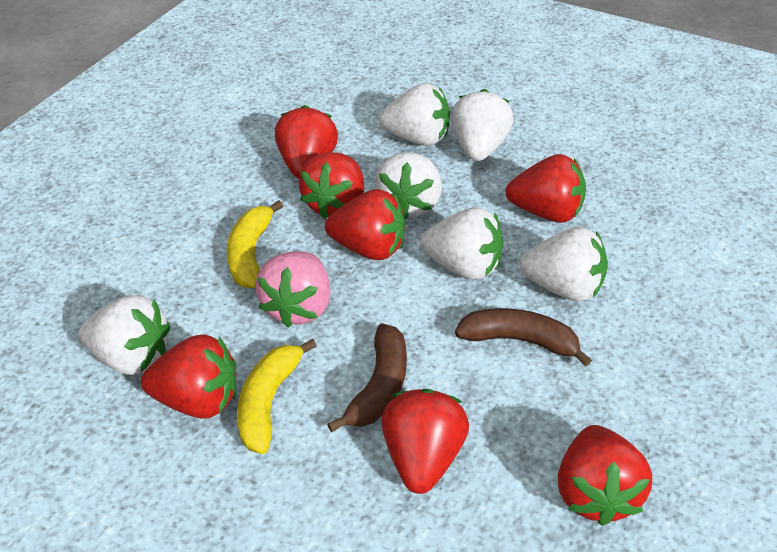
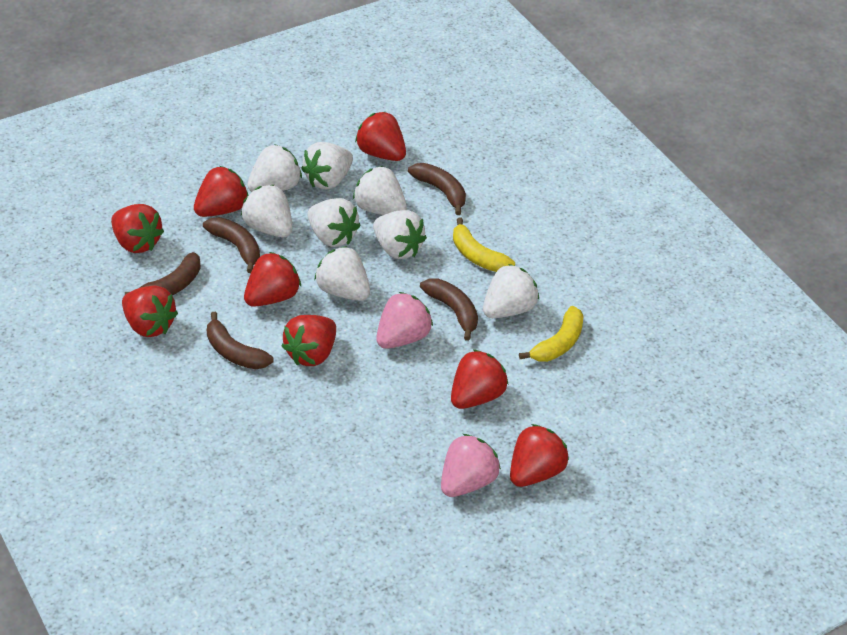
brown banana: 2 -> 5
pink strawberry: 1 -> 2
red strawberry: 7 -> 8
white strawberry: 6 -> 8

